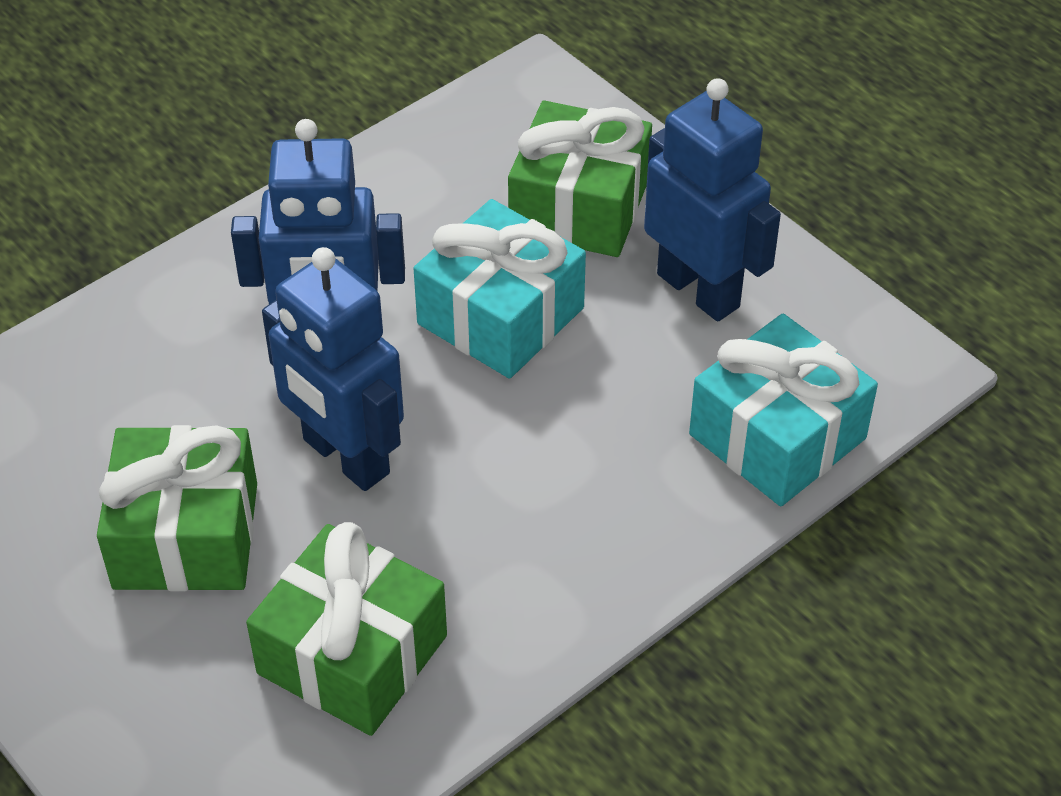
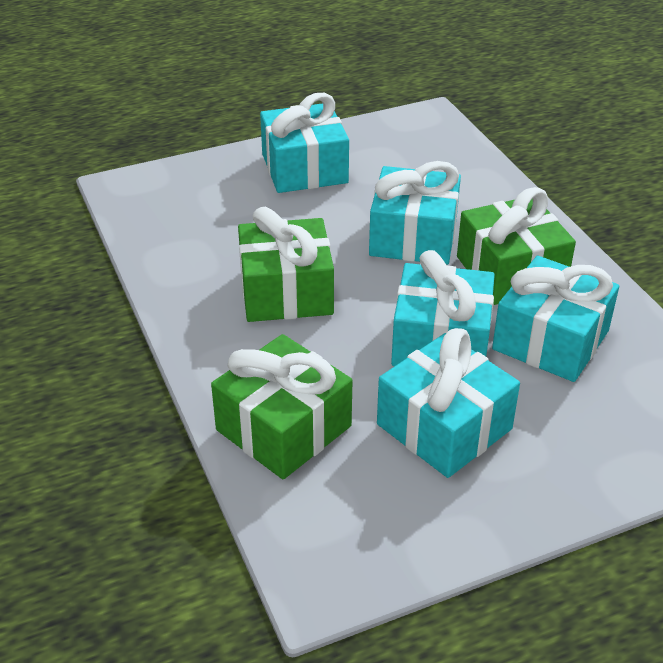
blue robot: 3 -> 0
turquoise gift: 2 -> 5

